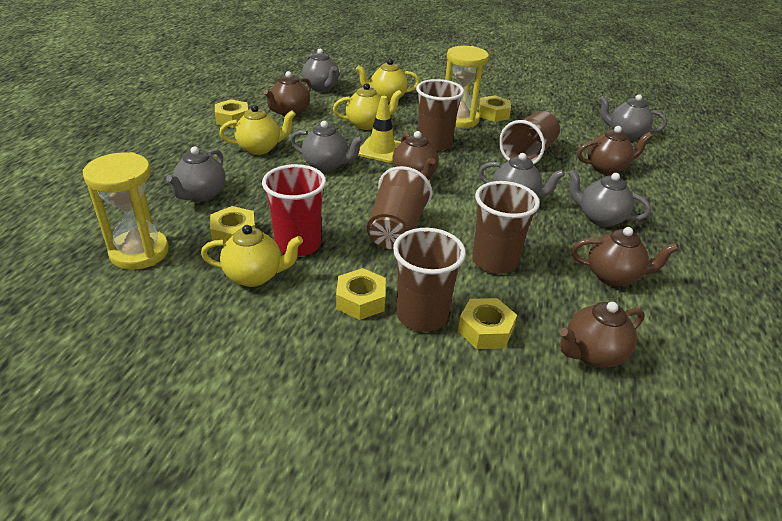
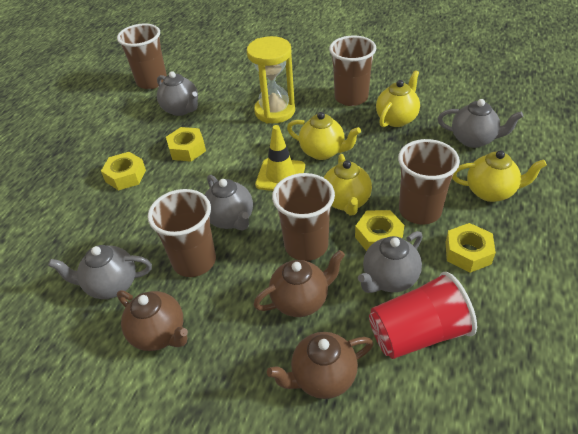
brown teapot: 5 -> 3
grey teapot: 6 -> 5
yellow hourglass: 2 -> 1
yellow nut: 5 -> 4

